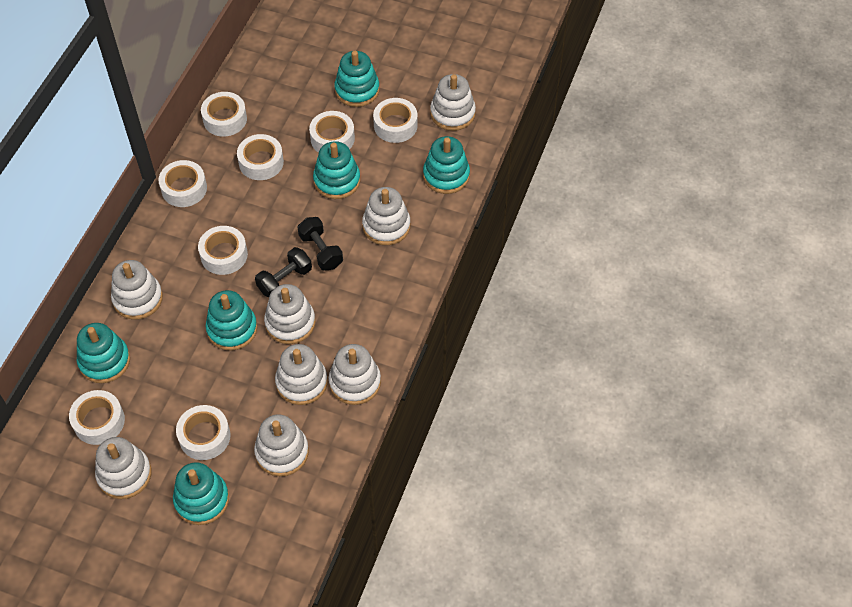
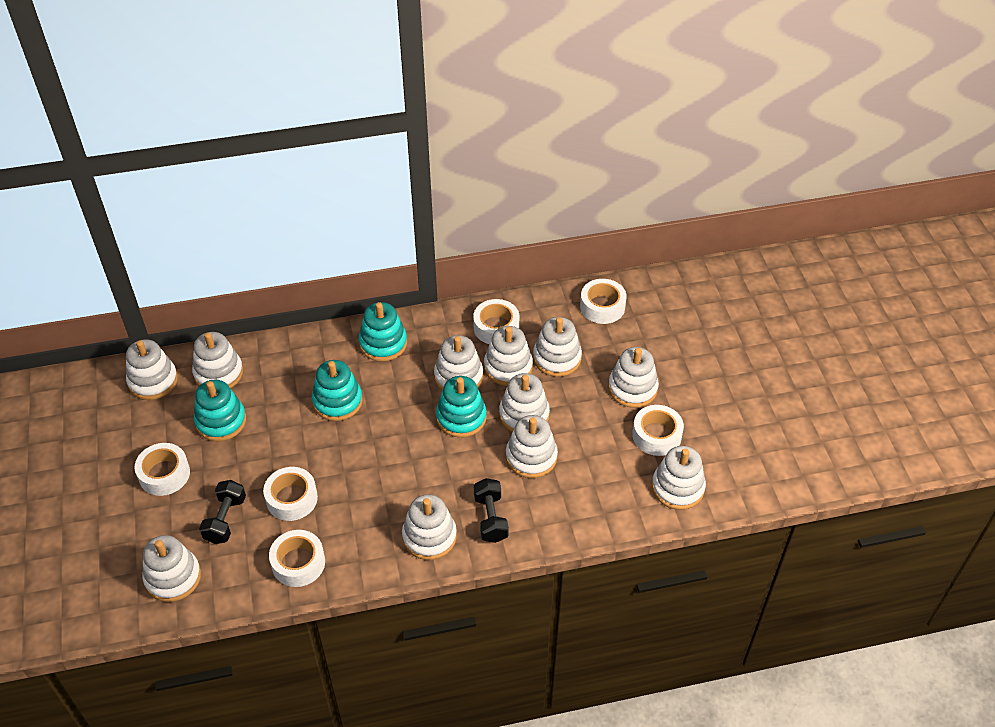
turquoise stacking toy: 6 -> 4
white stacking toy: 8 -> 11
white tape: 8 -> 6

